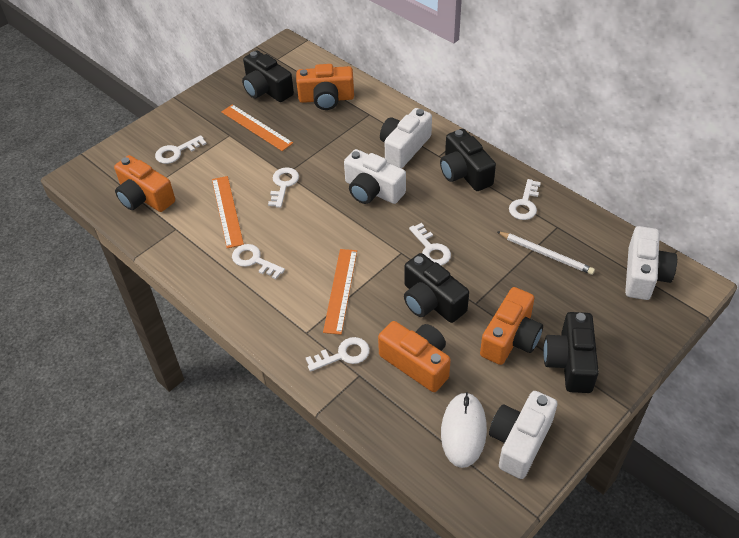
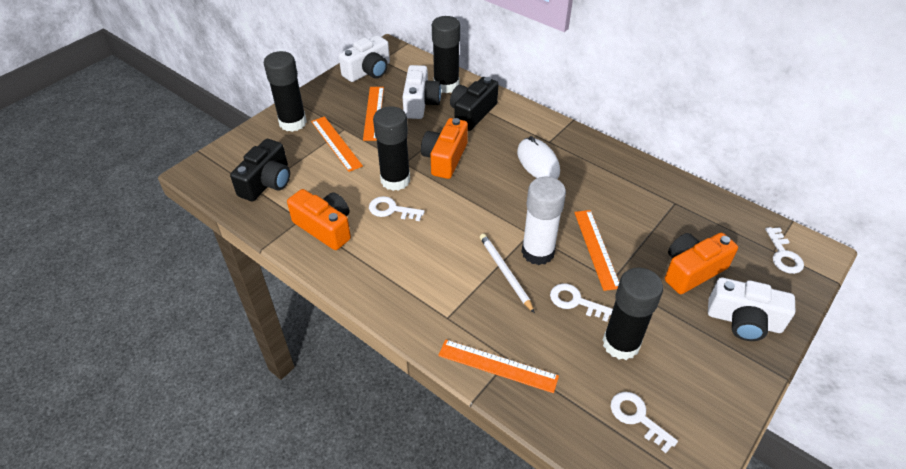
black camera: 4 -> 2
black glue stick: 0 -> 4
orange camera: 4 -> 3
orange ruler: 3 -> 4
white camera: 4 -> 3
white glue stick: 0 -> 1
white key: 6 -> 4

